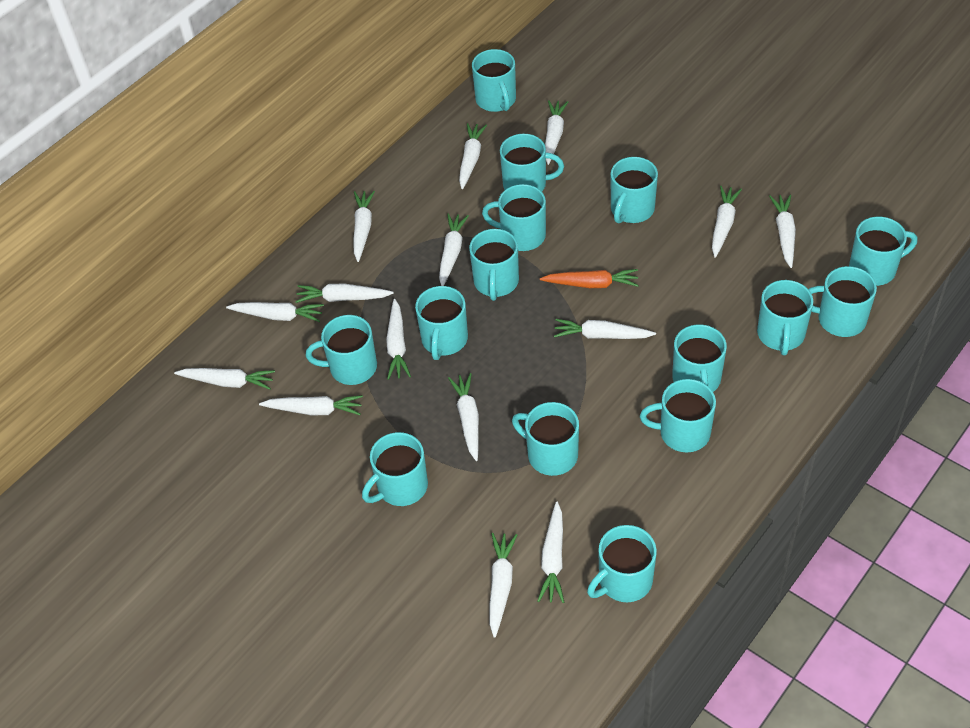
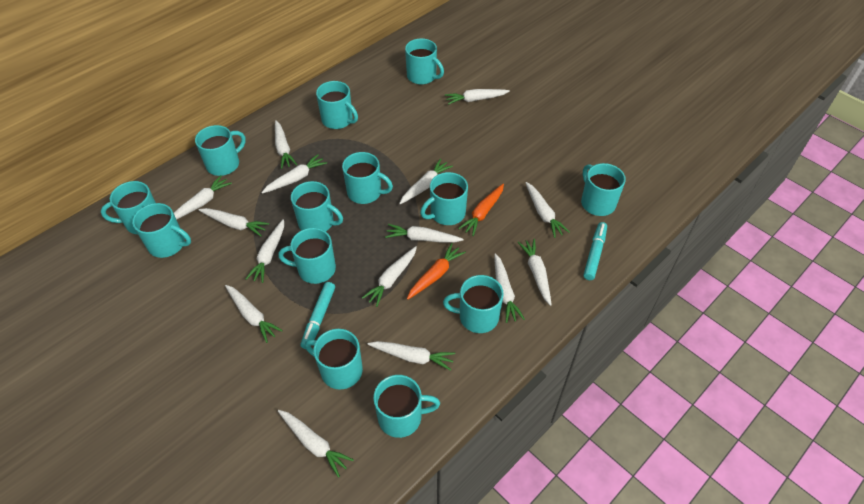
orange carrot: 1 -> 2
turquoise marker: 0 -> 2
turquoise mug: 15 -> 13

